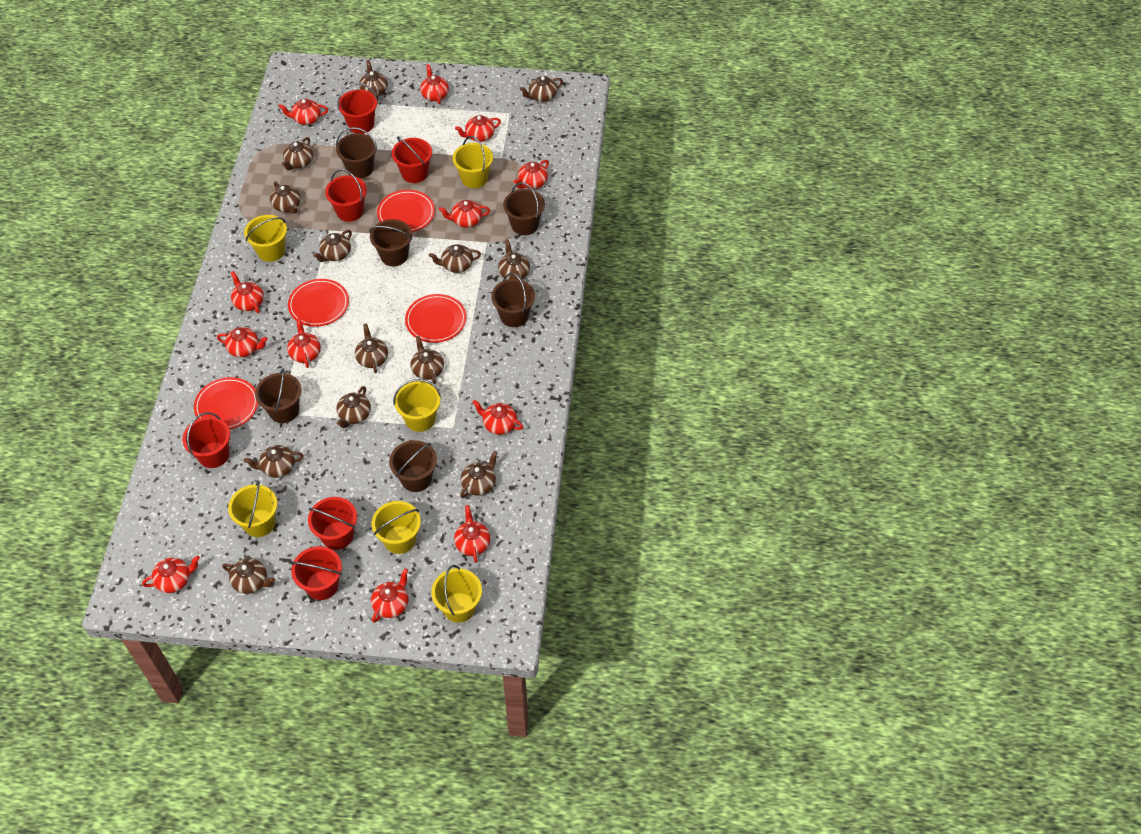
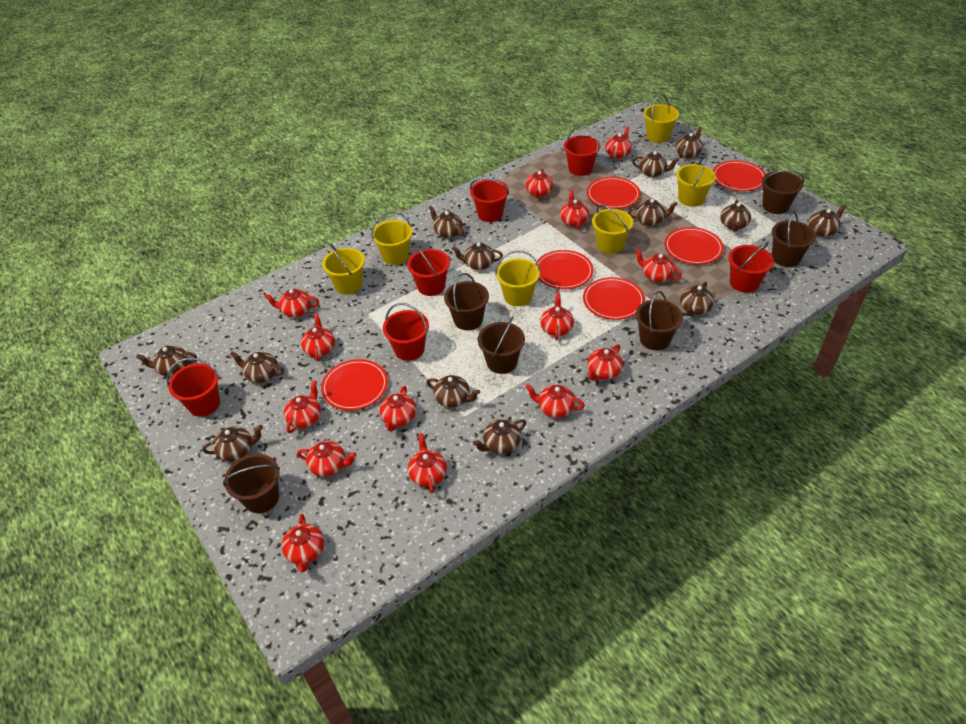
red plate: 4 -> 6
red teapot: 12 -> 14

